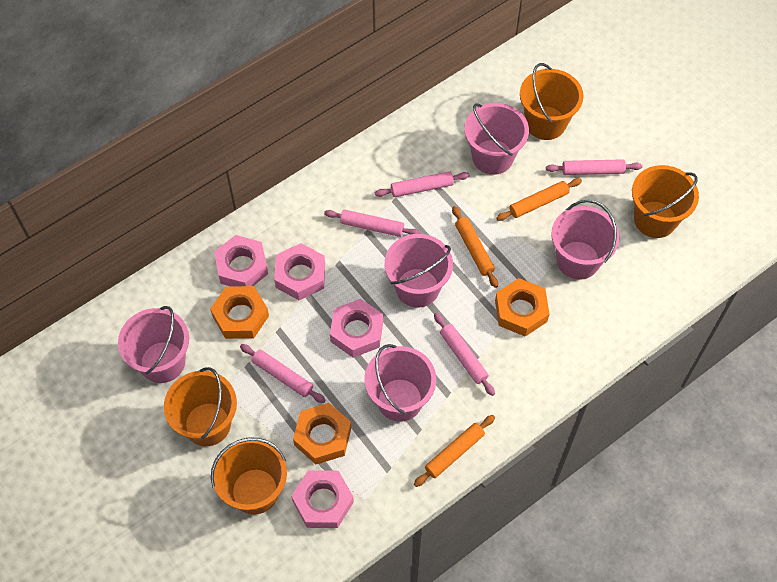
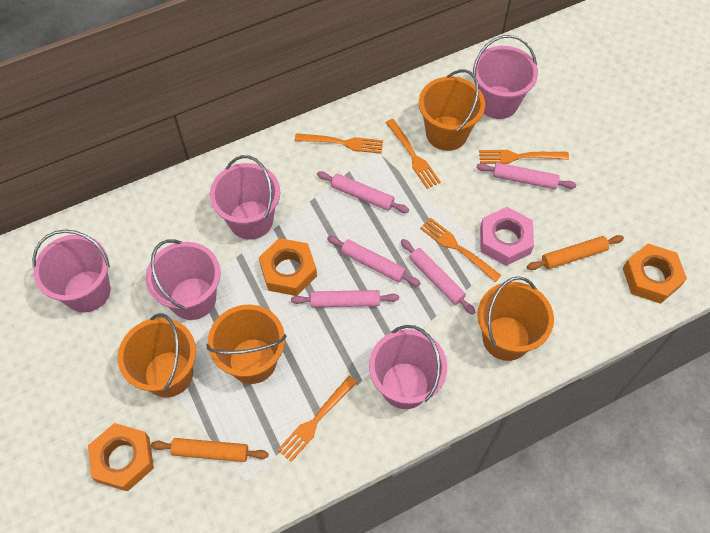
orange fork: 0 -> 5
orange rolling pin: 3 -> 2
pink nut: 4 -> 1

